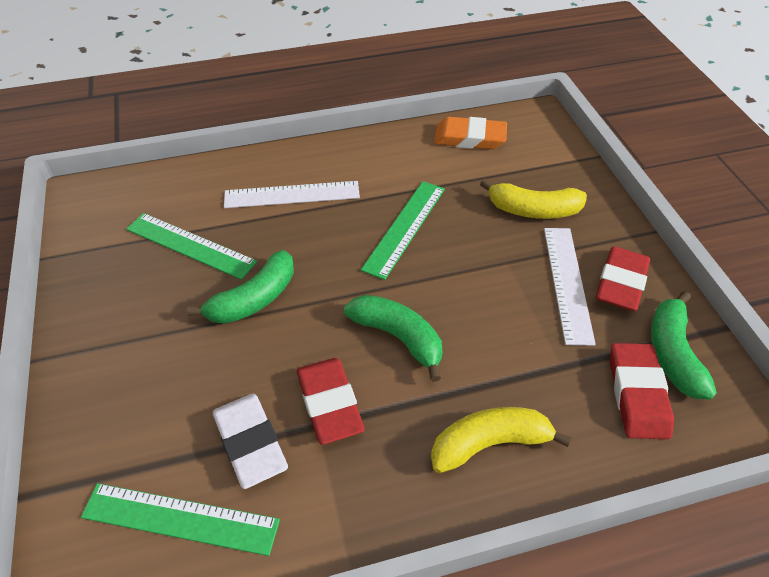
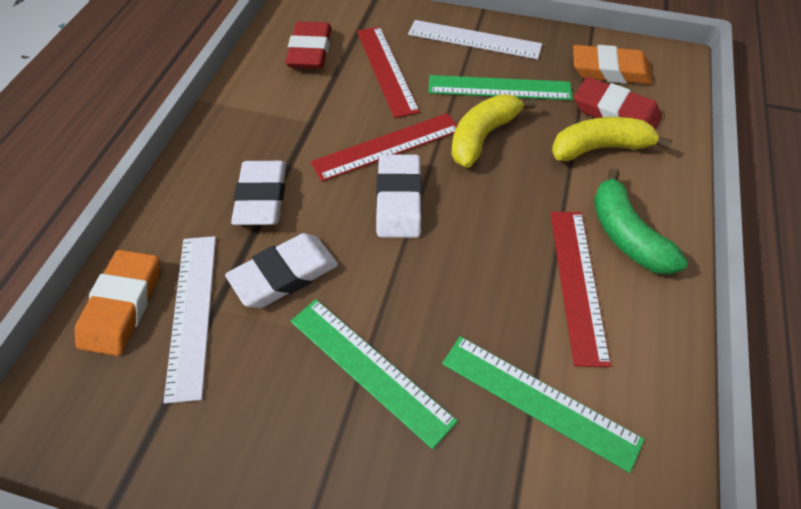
green banana: 3 -> 1
orange eraser: 1 -> 2
red eraser: 3 -> 2
red ruler: 0 -> 3
white eraser: 1 -> 3

